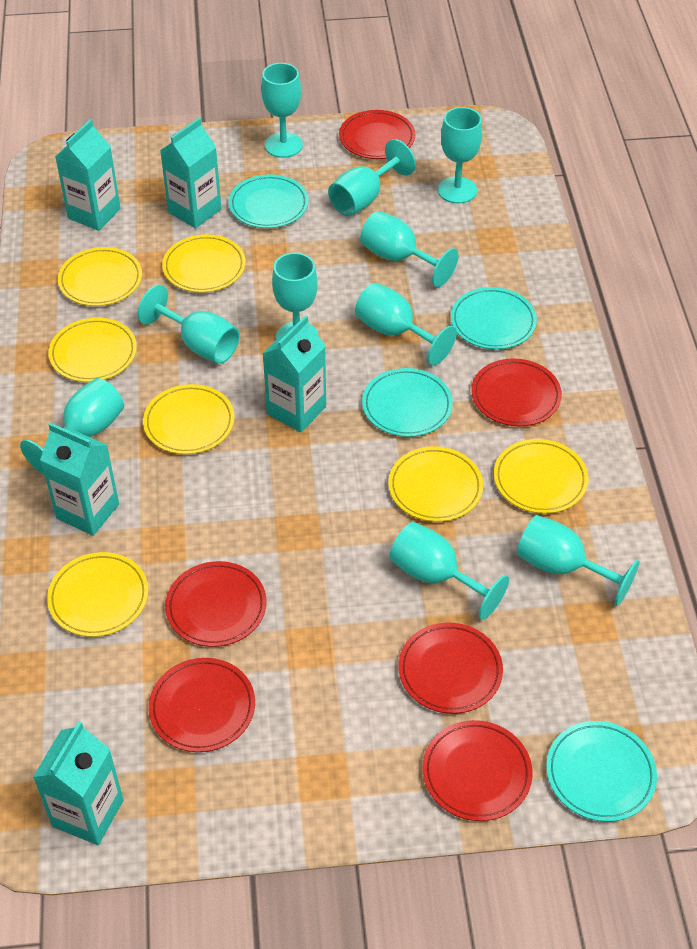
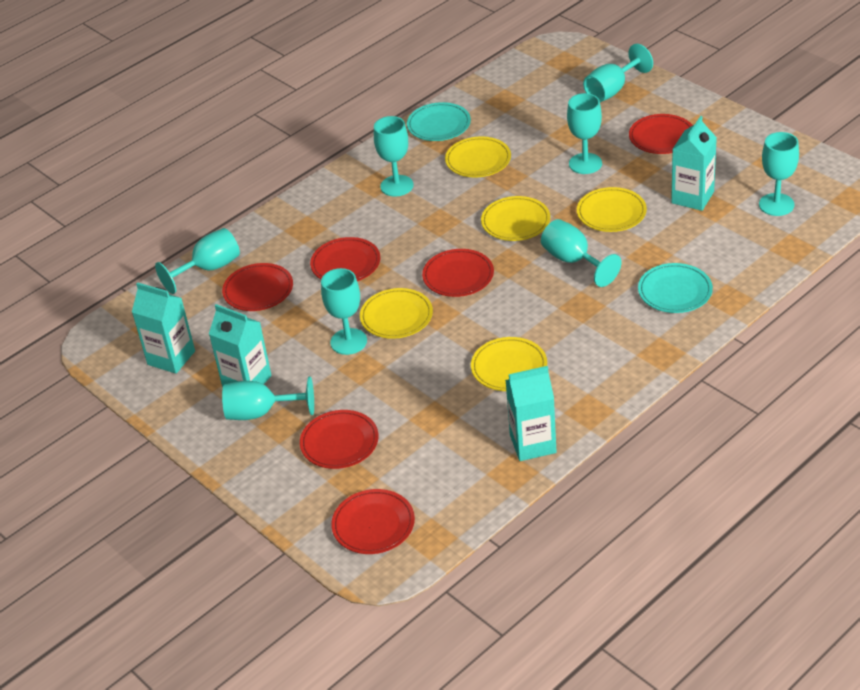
turquoise carton: 5 -> 4
turquoise goblet: 10 -> 8
turquoise plate: 4 -> 2
yellow plate: 7 -> 5

